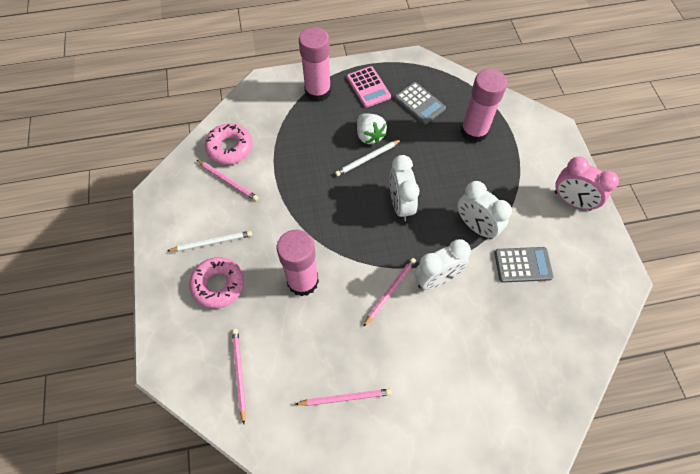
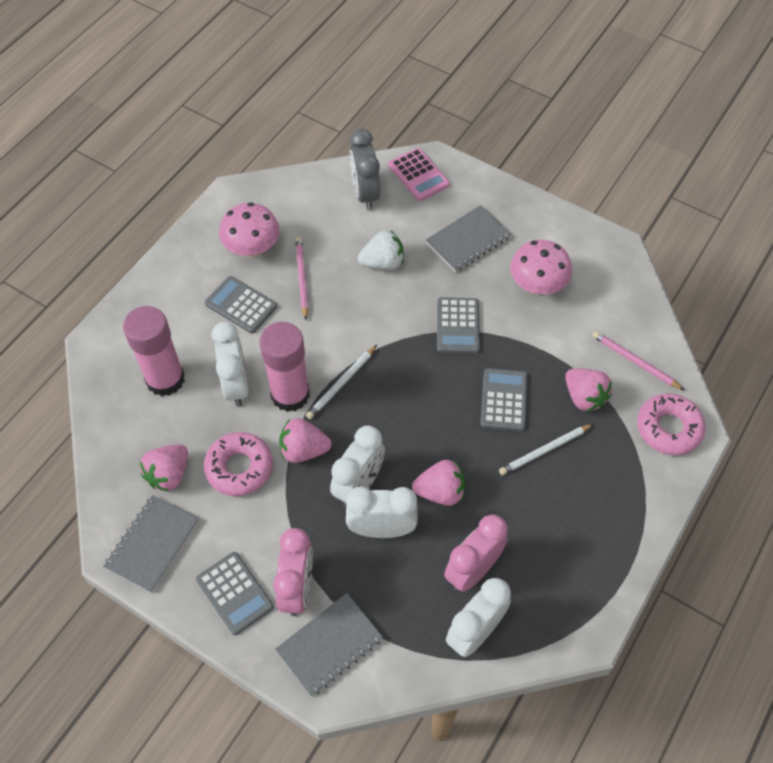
grey calculator: 2 -> 4
grey clock: 0 -> 1
grey notebook: 0 -> 3
pink clock: 1 -> 2
pink glue stick: 3 -> 2
pink mushroom: 0 -> 2
pink pencil: 4 -> 2
pink strawberry: 0 -> 4
white clock: 3 -> 4

